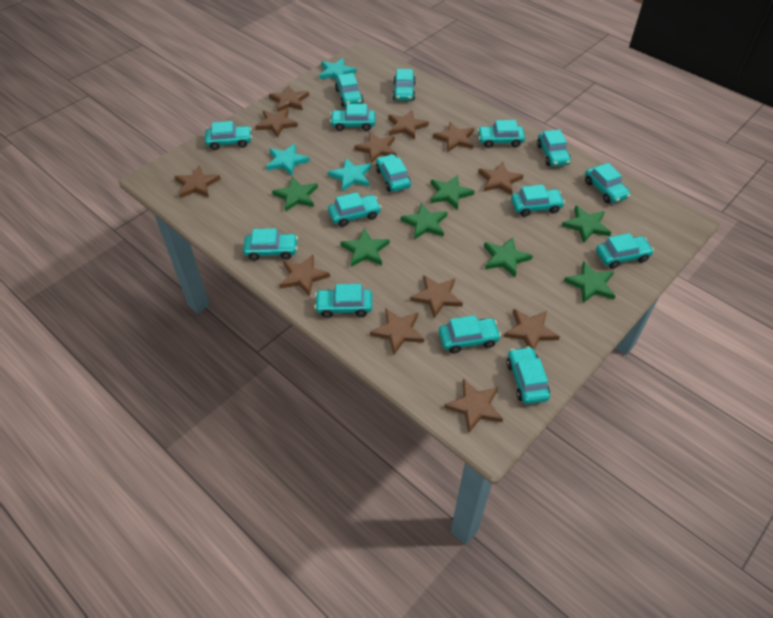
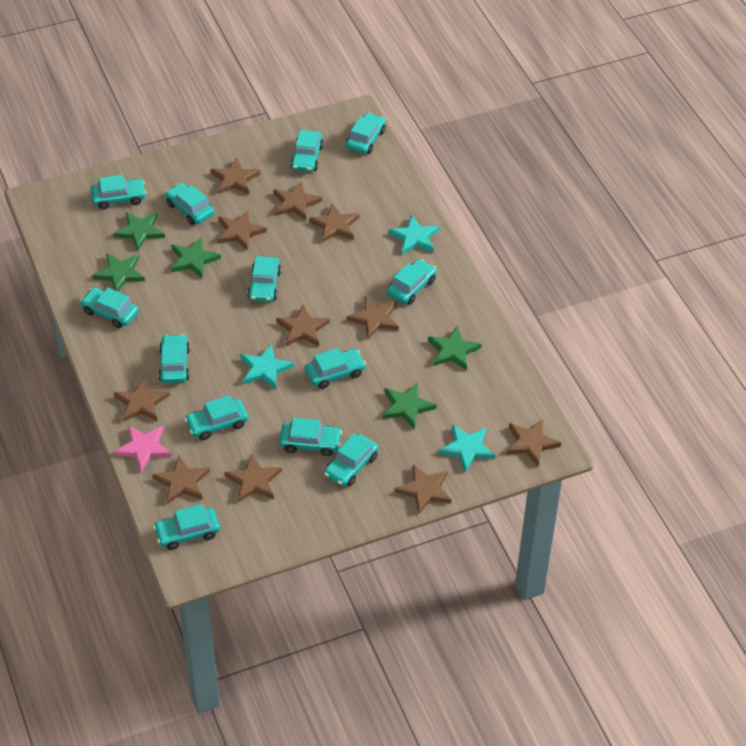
brown star: 12 -> 11
green star: 7 -> 5
pink star: 0 -> 1
turquoise car: 15 -> 13

